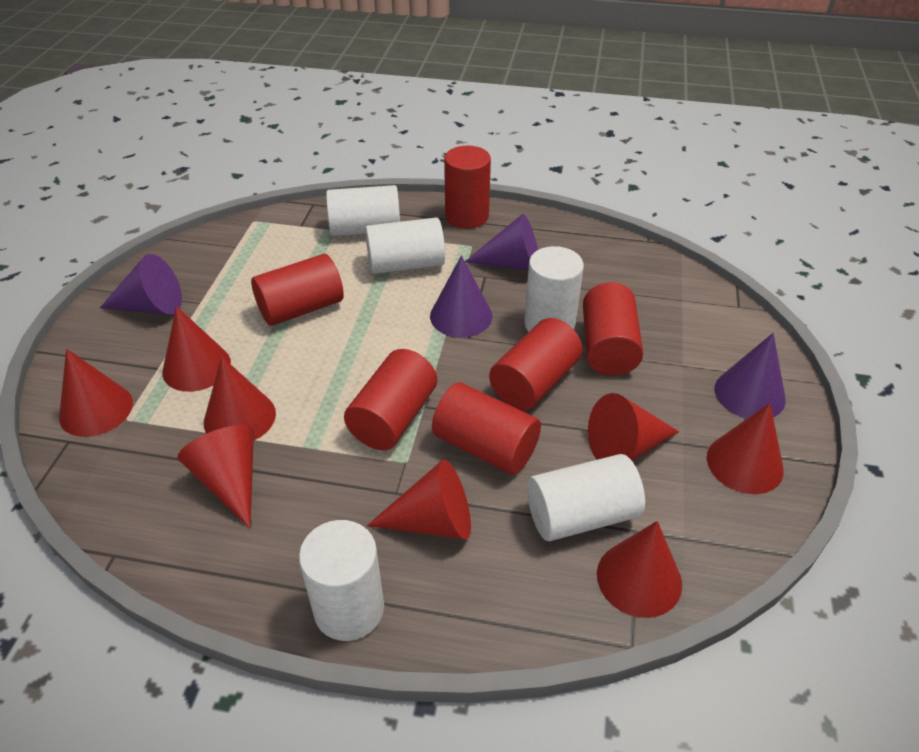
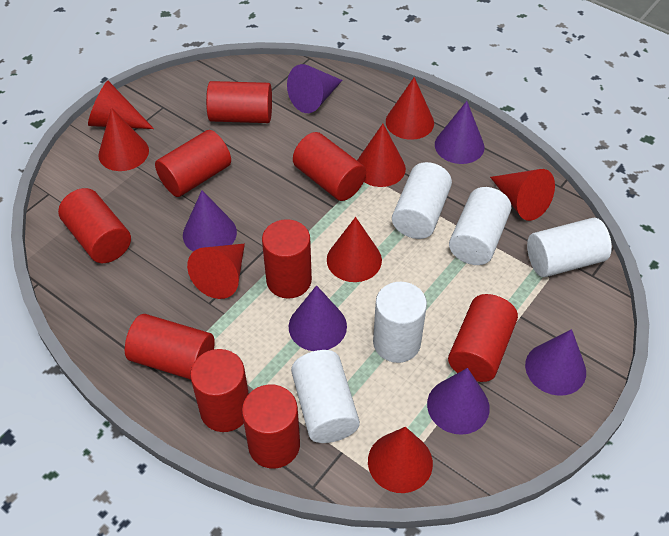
purple cone: 4 -> 6
red cylinder: 6 -> 9

